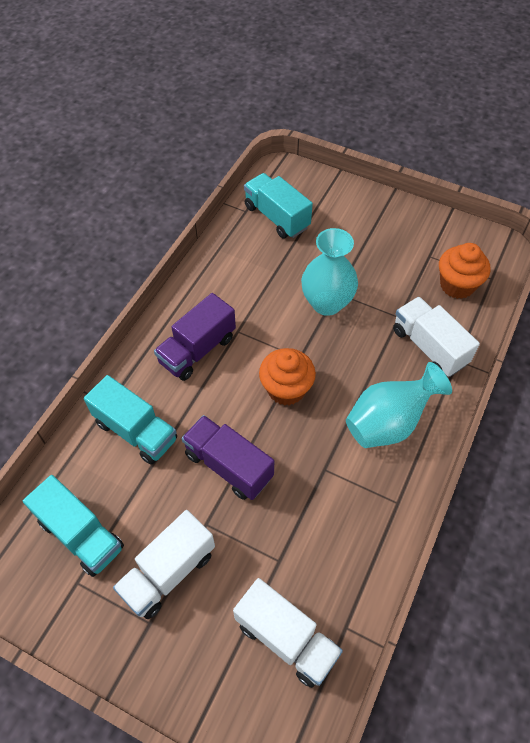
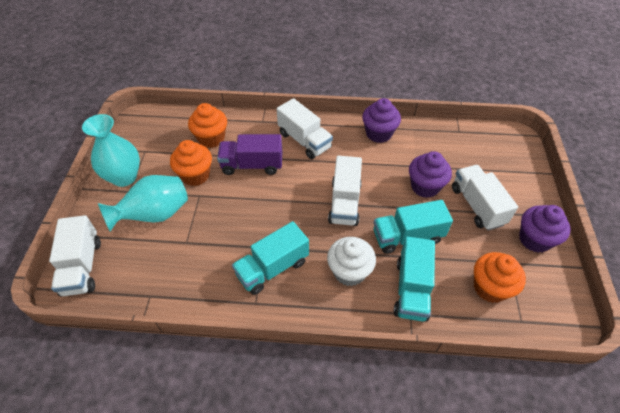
orange cupcake: 2 -> 3
purple cupcake: 0 -> 3
purple truck: 2 -> 1
white cupcake: 0 -> 1
white truck: 3 -> 4

